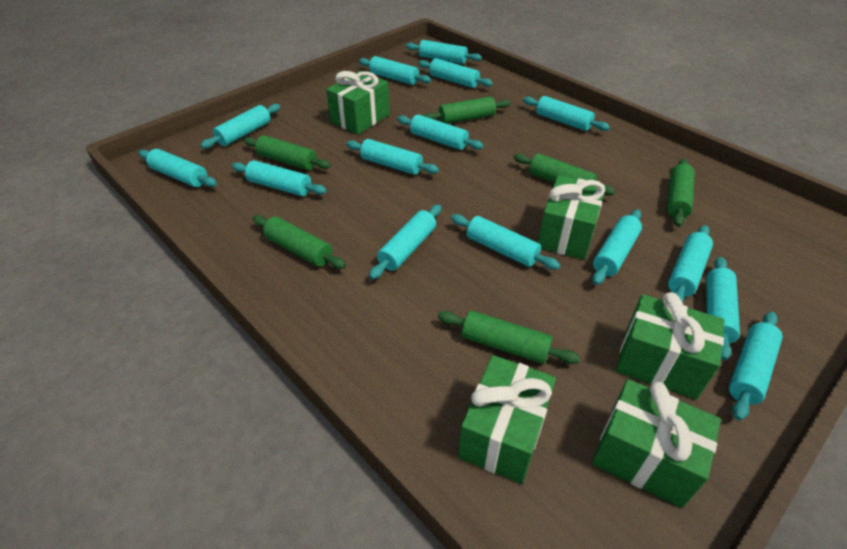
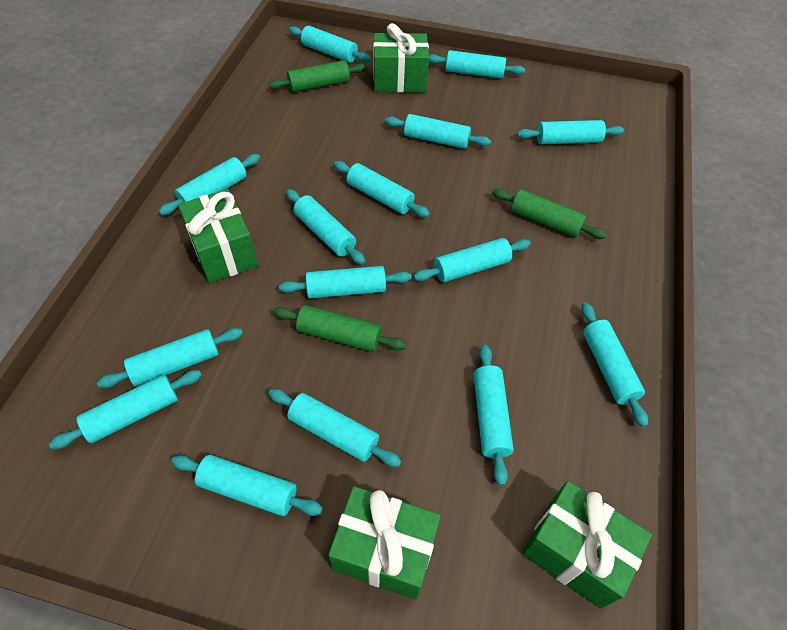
green gift: 5 -> 4
green rolling pin: 6 -> 3

